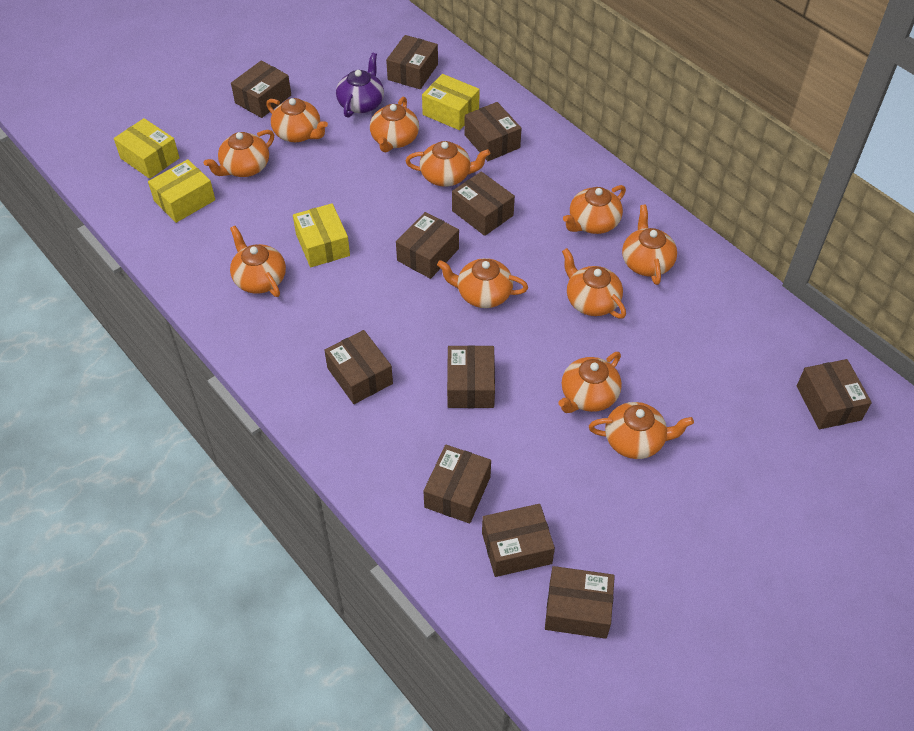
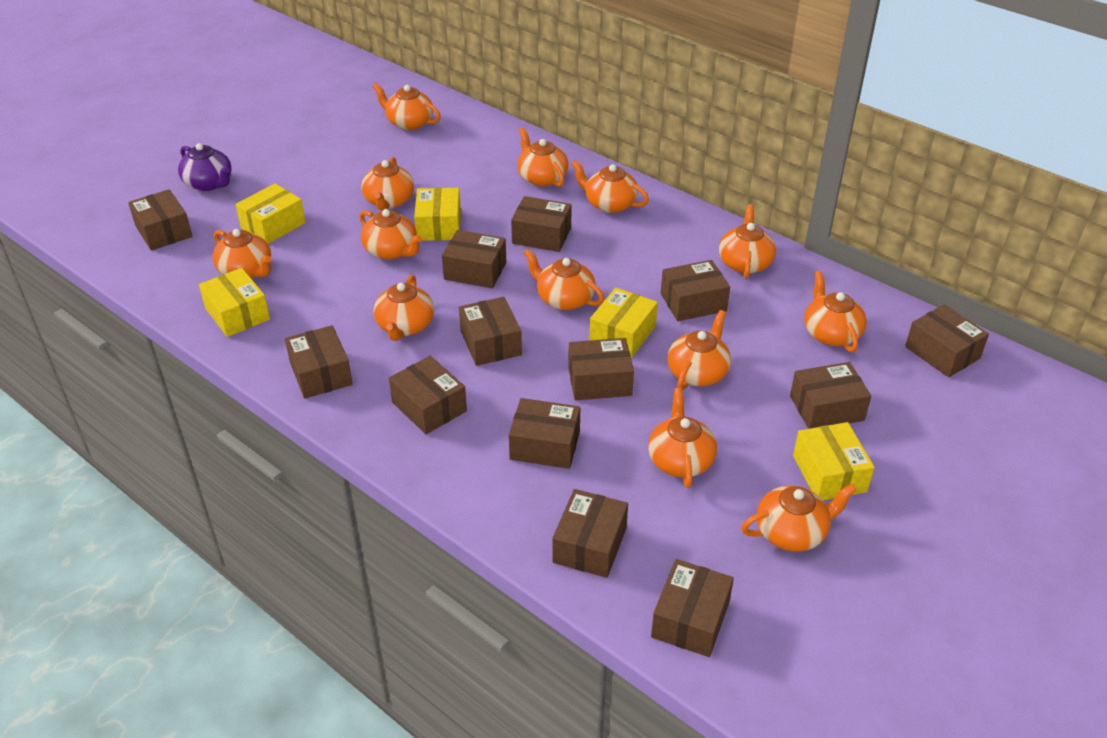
brown box: 11 -> 13
orange teapot: 11 -> 13
yellow box: 4 -> 5

